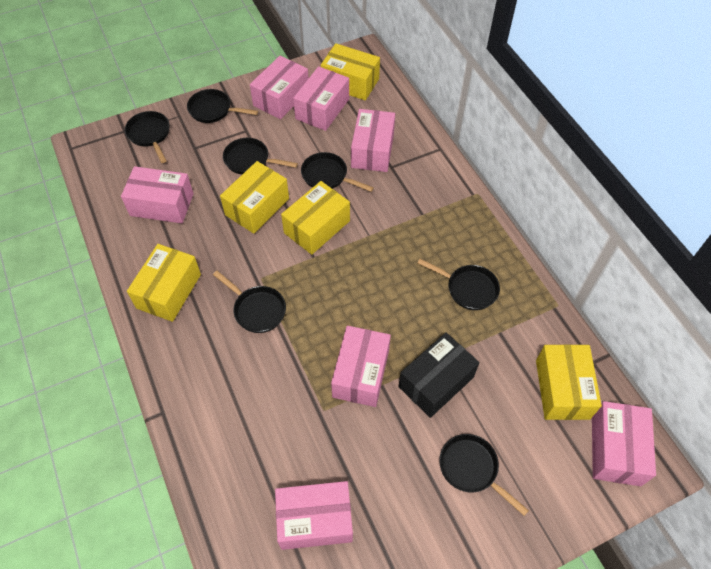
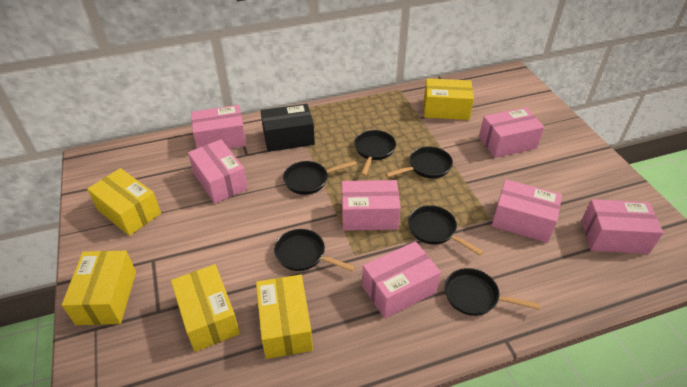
black pan: 7 -> 6

